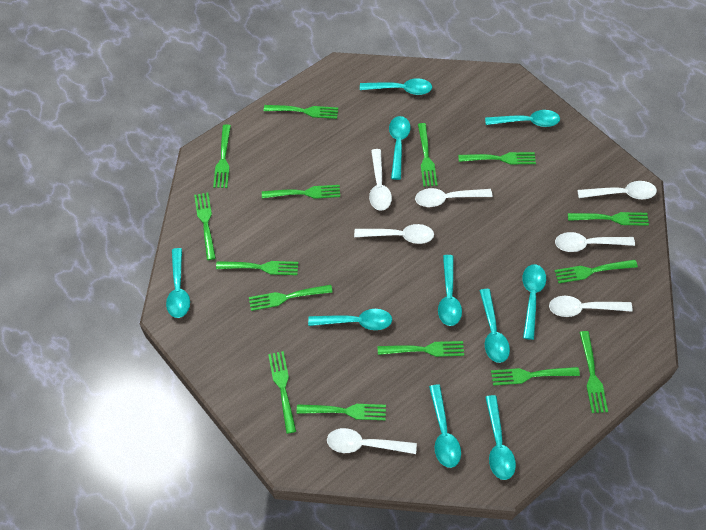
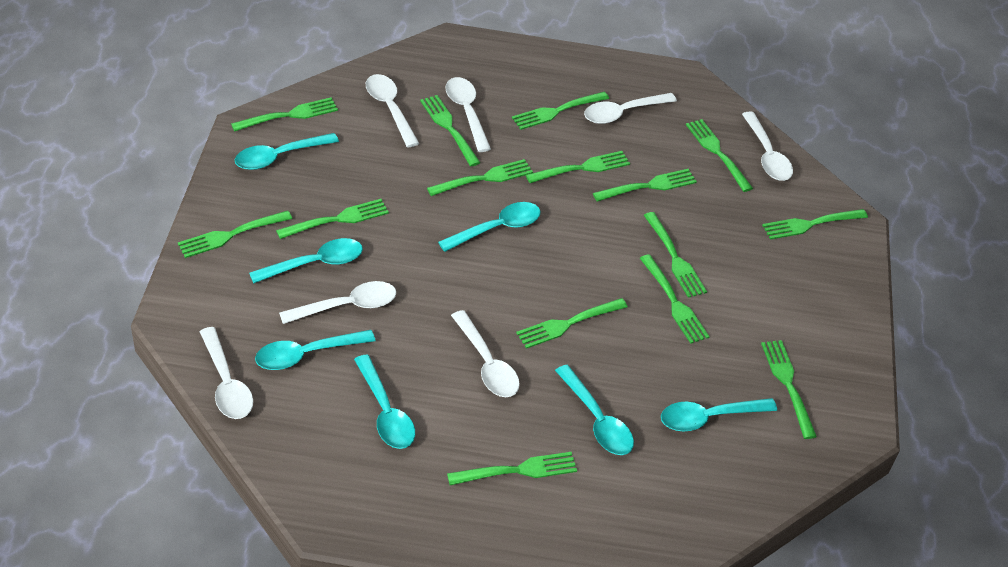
turquoise spoon: 10 -> 7

